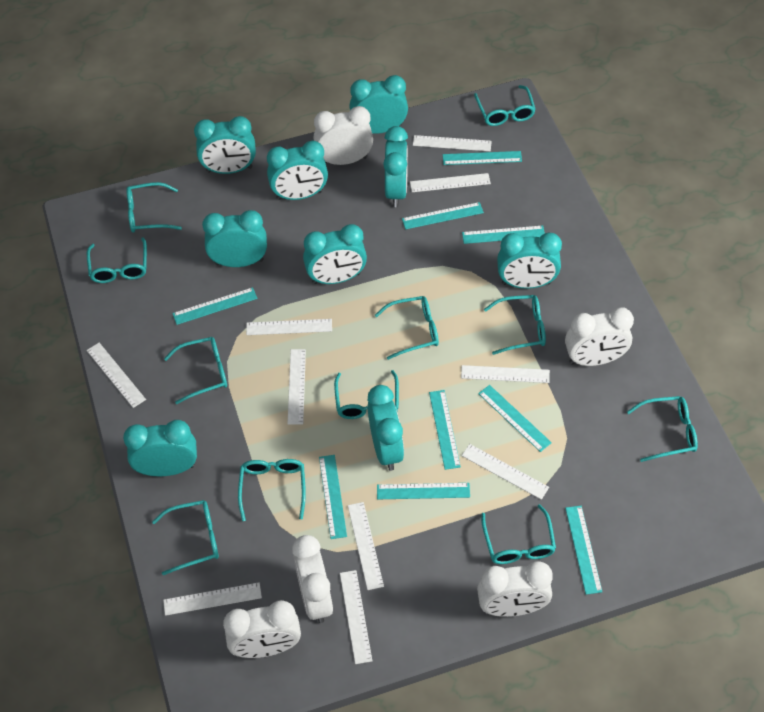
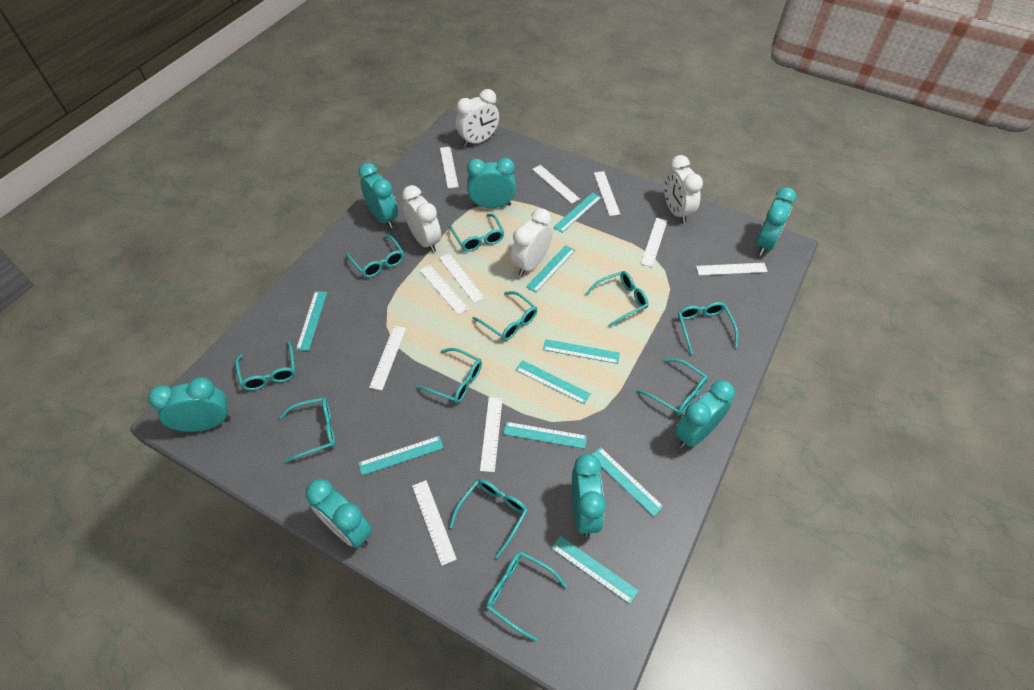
turquoise clock: 9 -> 7
white clock: 5 -> 4

